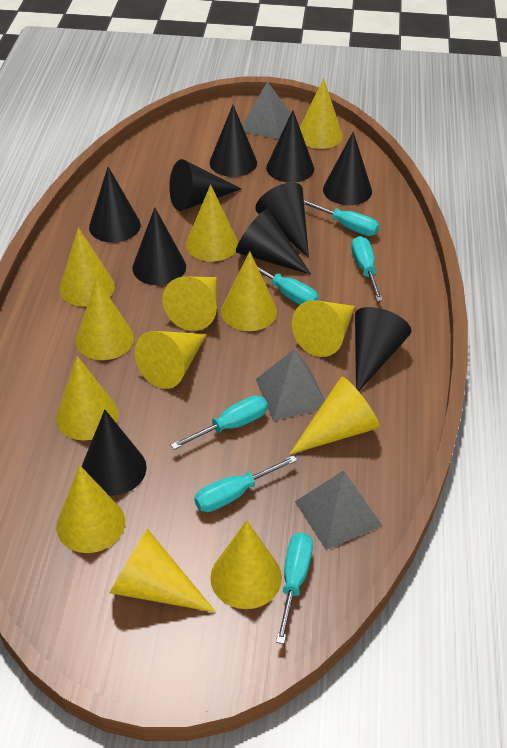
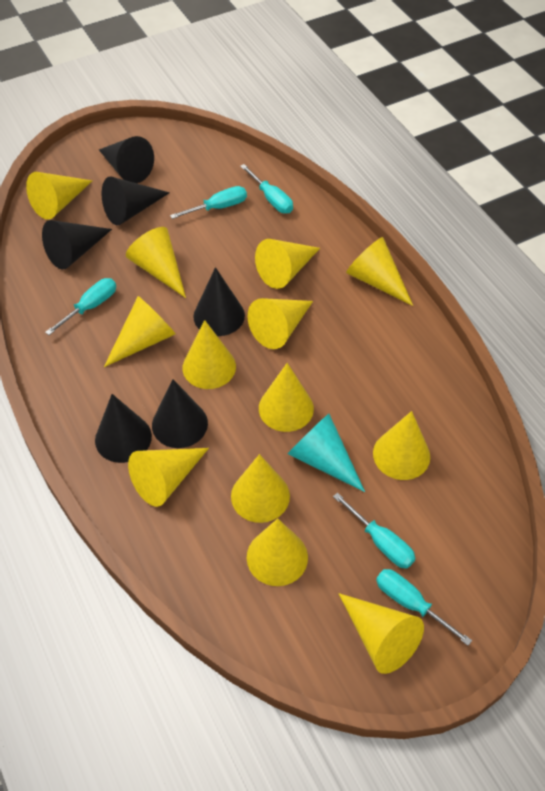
black cone: 10 -> 6
grey pyramid: 3 -> 0
turquoise cone: 0 -> 1
turquoise screwdriver: 6 -> 5

